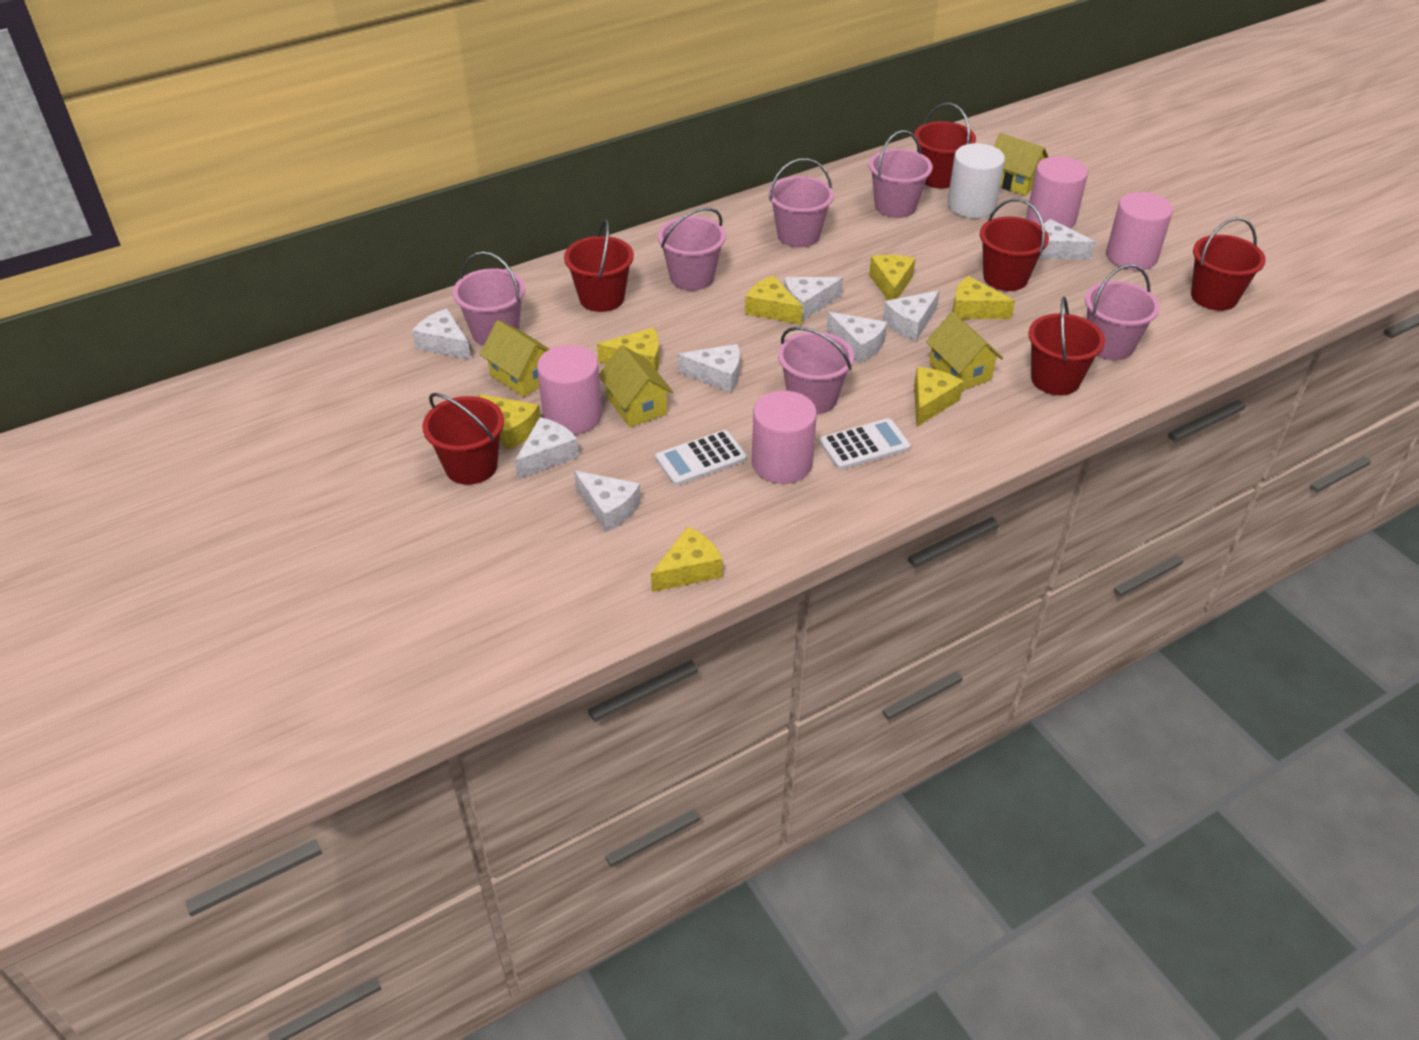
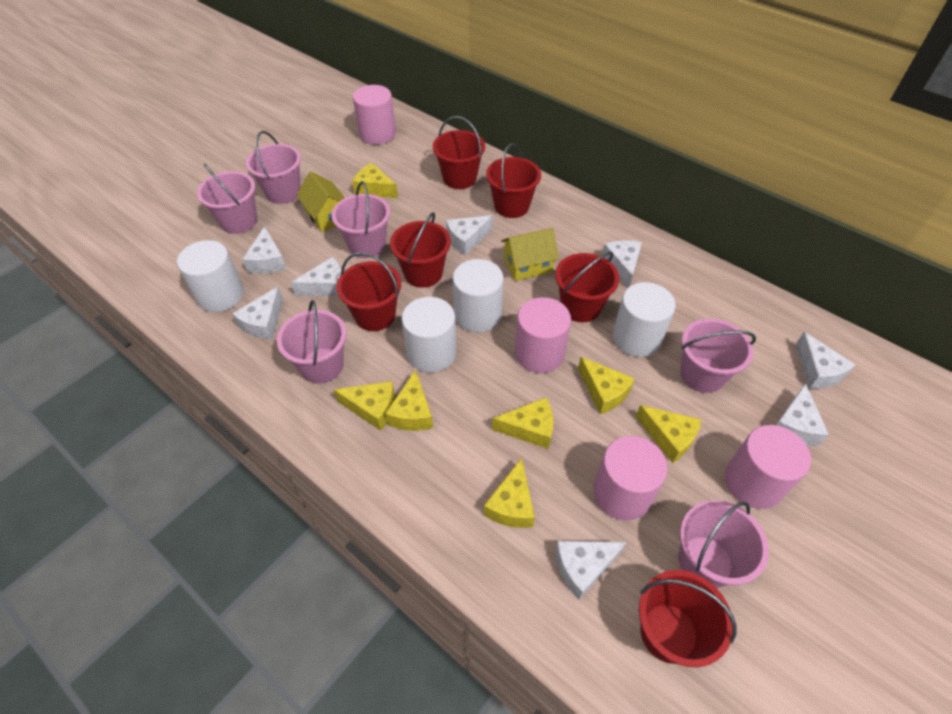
white calculator: 2 -> 0
white cylinder: 1 -> 4
yellow house: 4 -> 2

